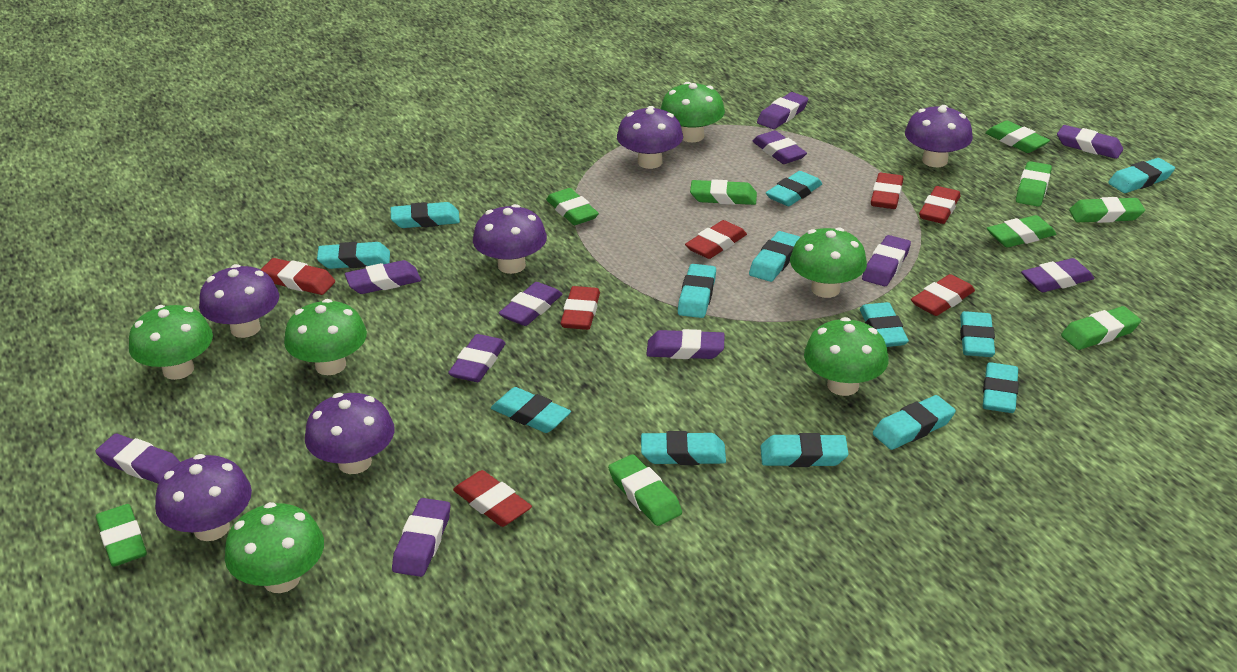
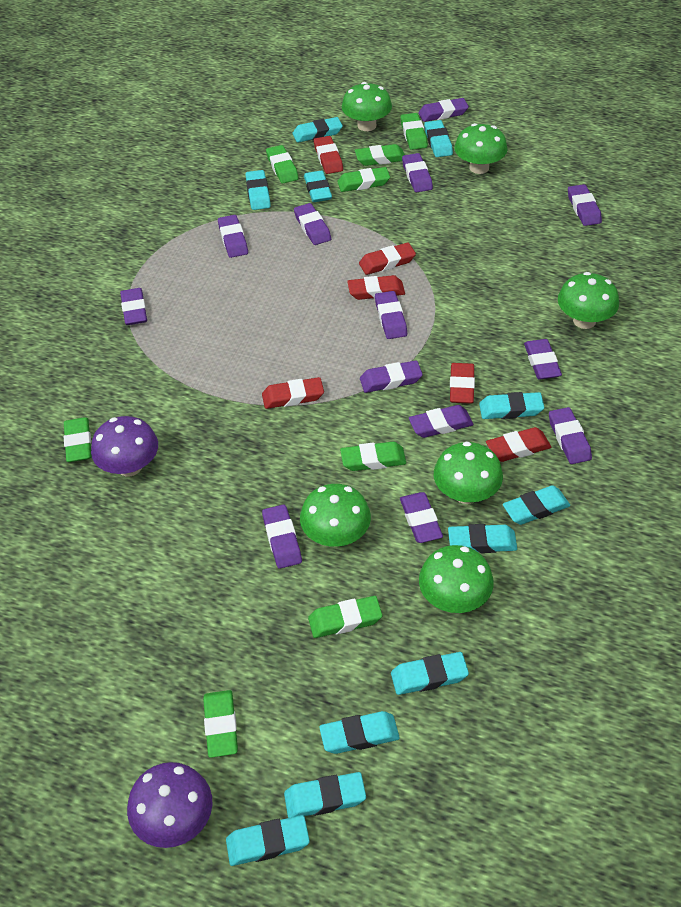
green eraser: 9 -> 8
purple eraser: 11 -> 13
purple mushroom: 6 -> 2
red eraser: 7 -> 6
turquoise eraser: 13 -> 11

